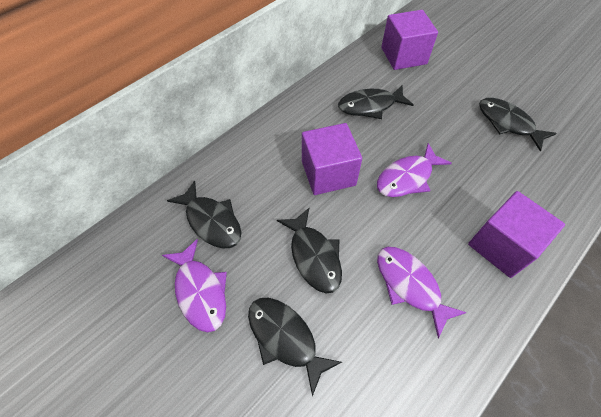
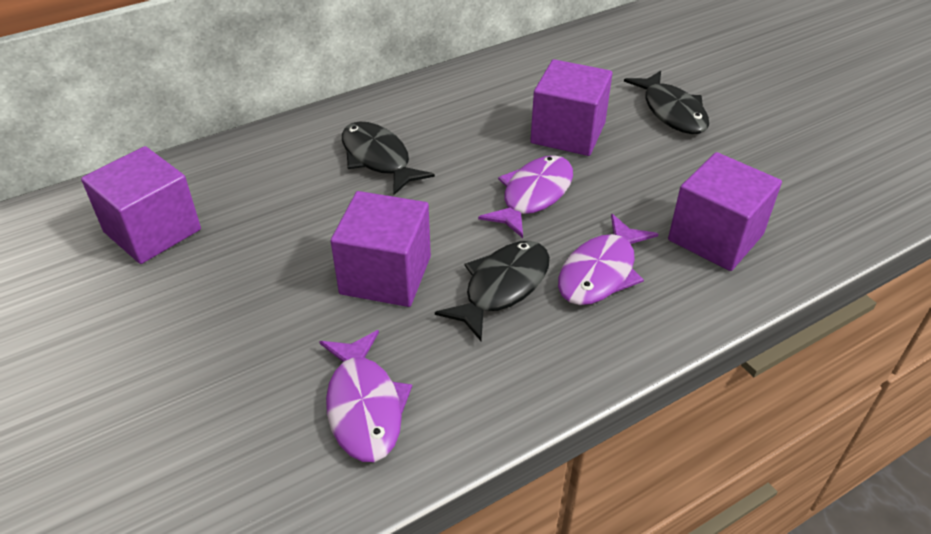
black fish: 5 -> 3
purple cube: 3 -> 4

